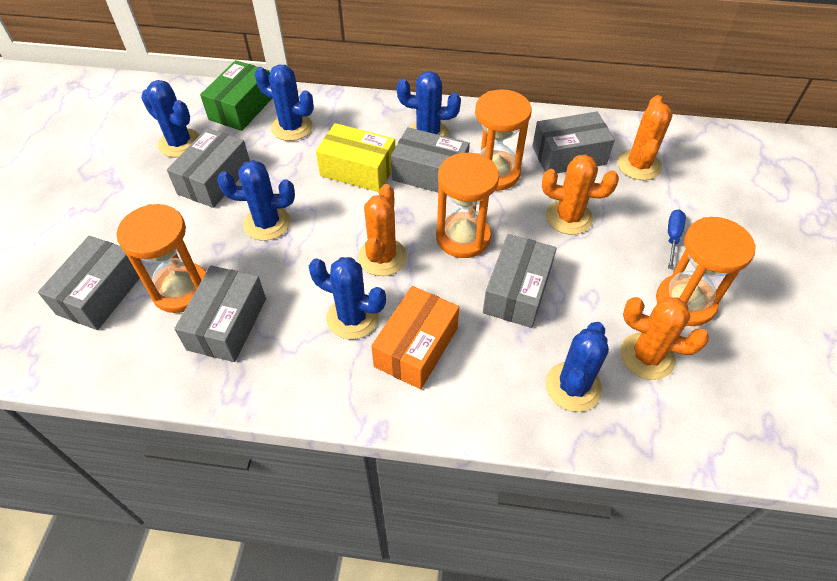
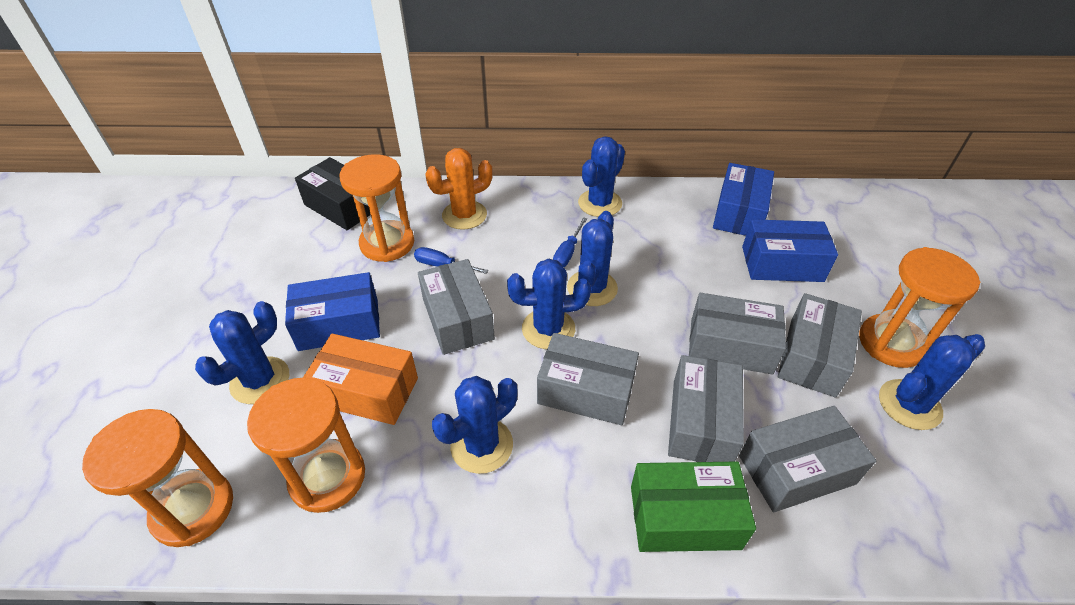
black box: 0 -> 1
blue box: 0 -> 3
blue screwdriver: 1 -> 2
orange cactus: 4 -> 1
yellow box: 1 -> 0

